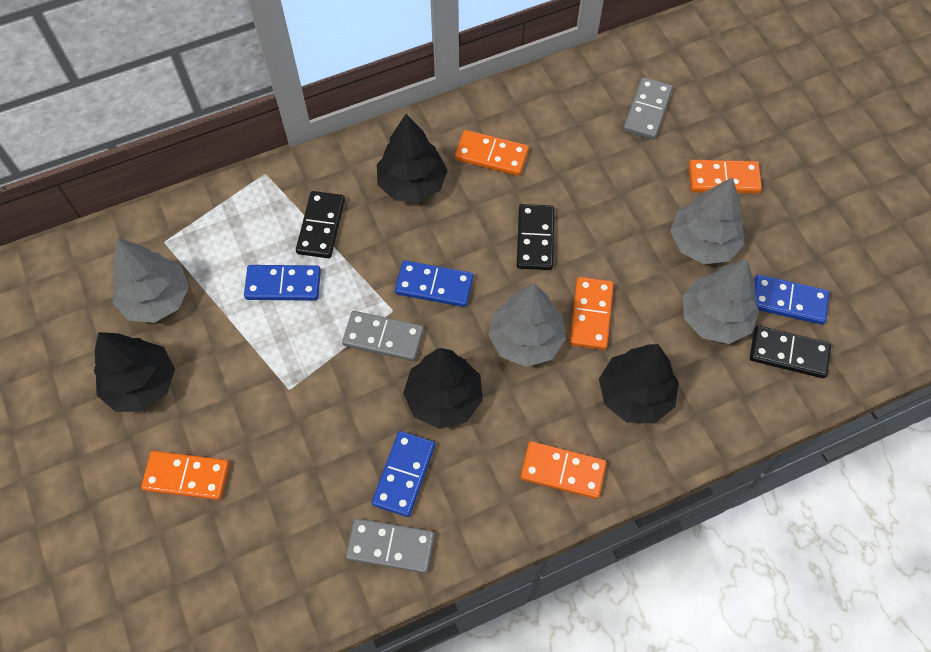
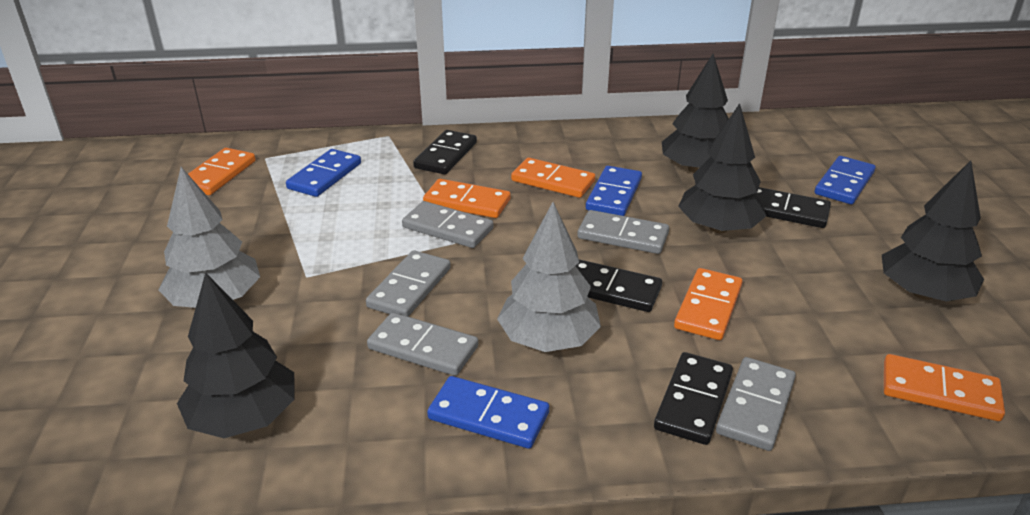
black domino: 3 -> 4
grey domino: 3 -> 5
grey tree: 4 -> 2

